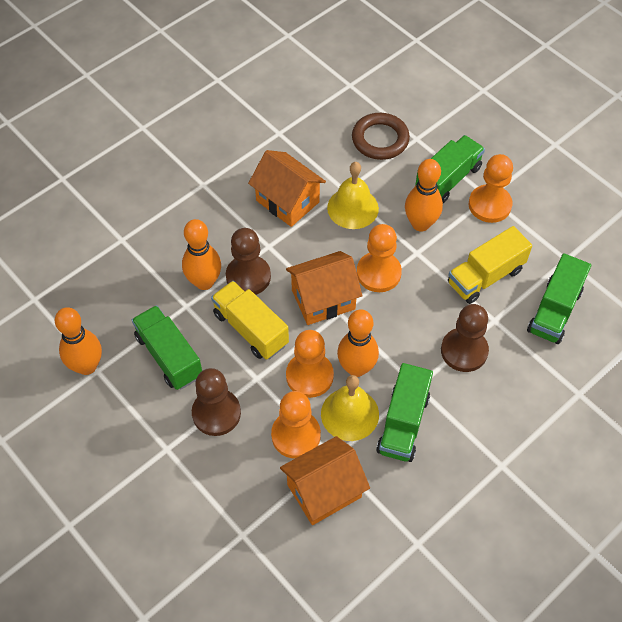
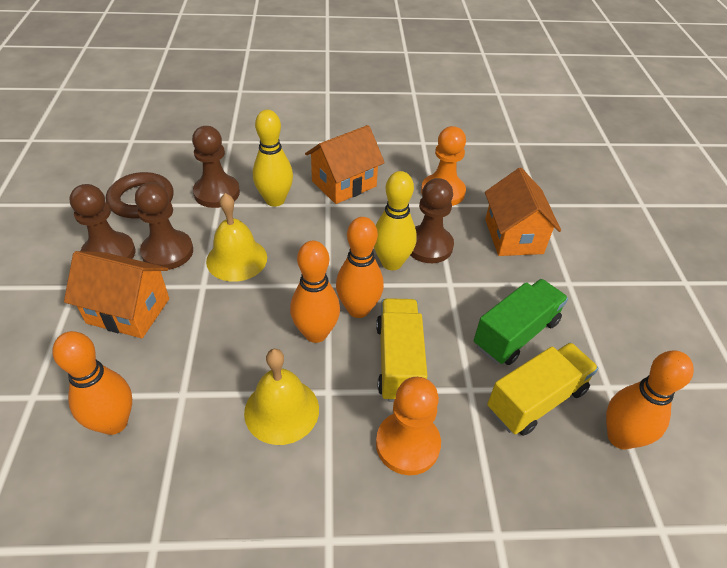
brown pawn: 3 -> 4
green truck: 4 -> 1
orange pawn: 4 -> 2
yellow bowling pin: 0 -> 2

